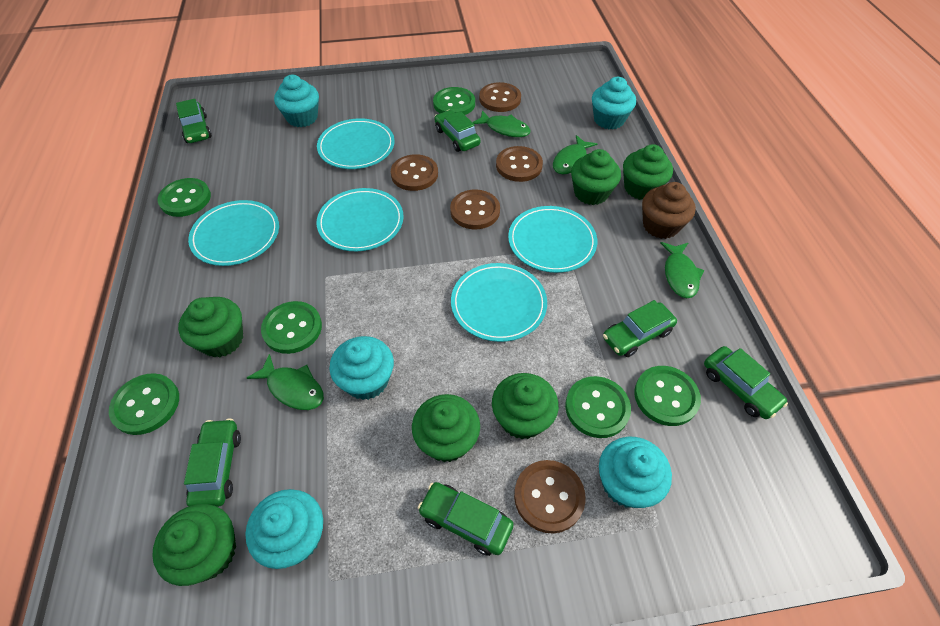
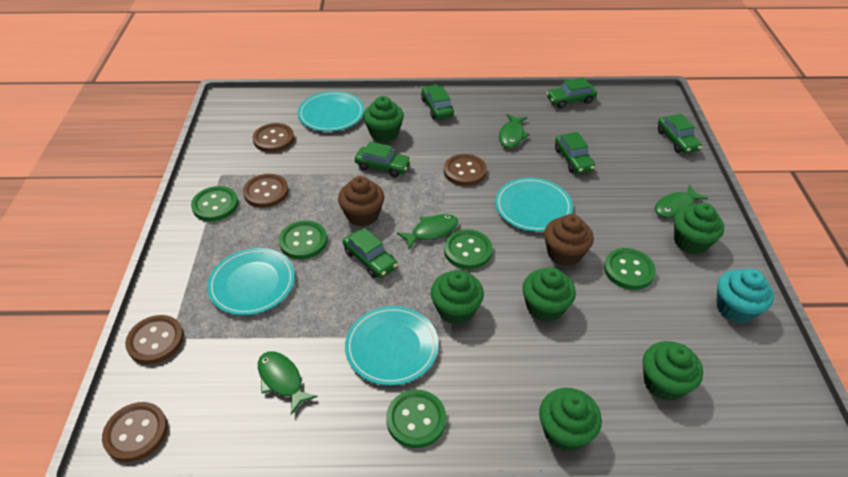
brown cupcake: 1 -> 2
green button: 6 -> 5
turquoise cupcake: 5 -> 1
turquoise plate: 5 -> 4

